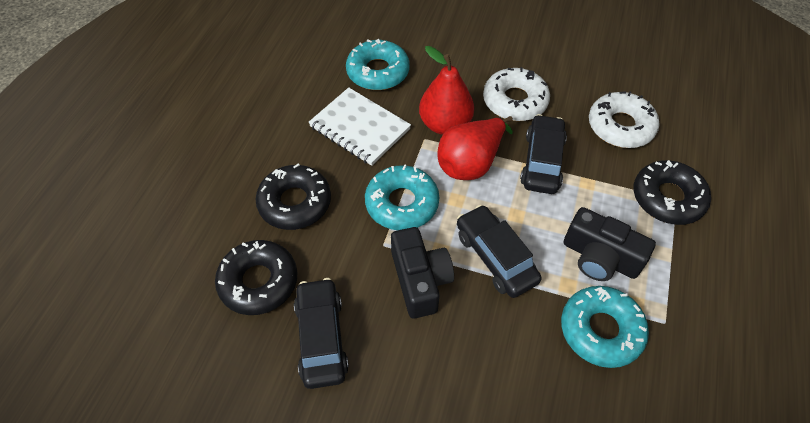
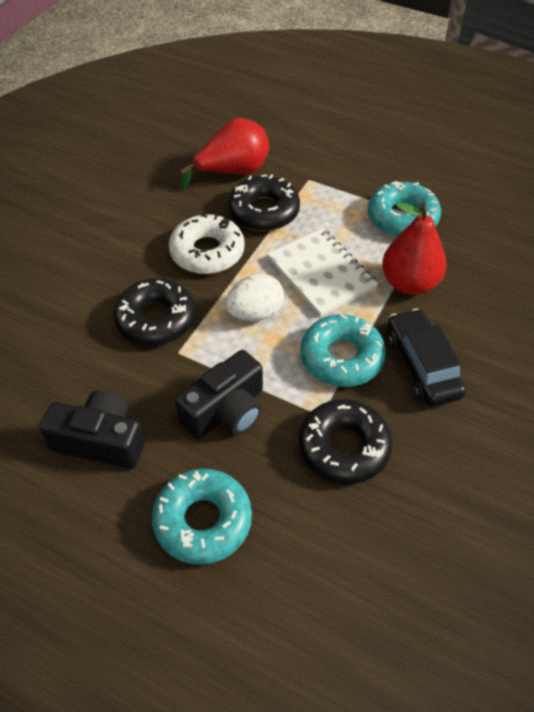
black car: 3 -> 1
white donut: 2 -> 1
white egg: 0 -> 1

